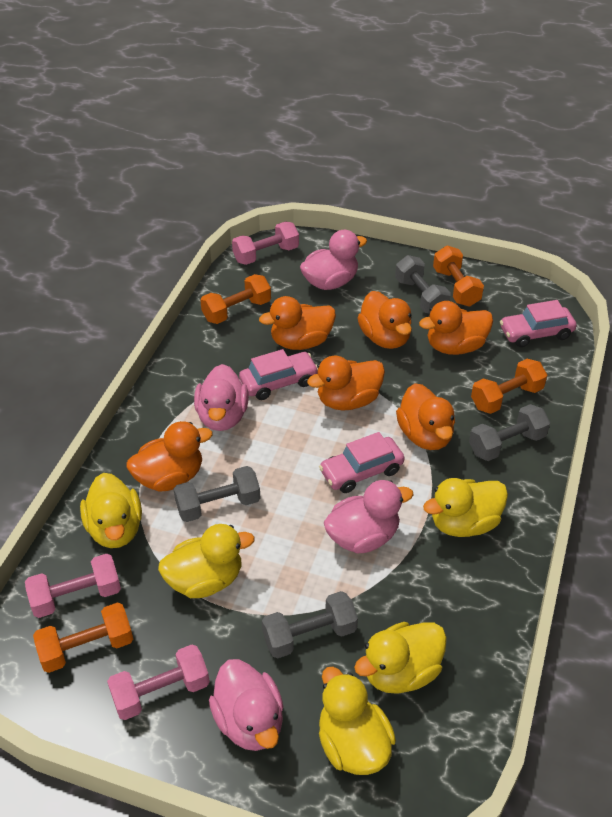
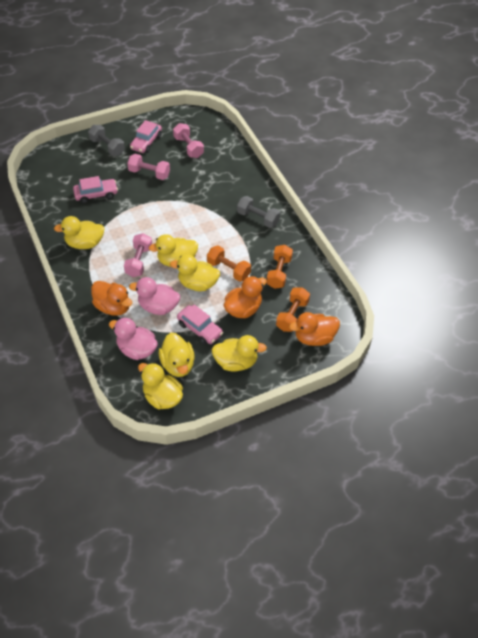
grey dumbbell: 4 -> 2
orange duck: 6 -> 3
orange dumbbell: 4 -> 3
pink duck: 4 -> 2
yellow duck: 5 -> 6

